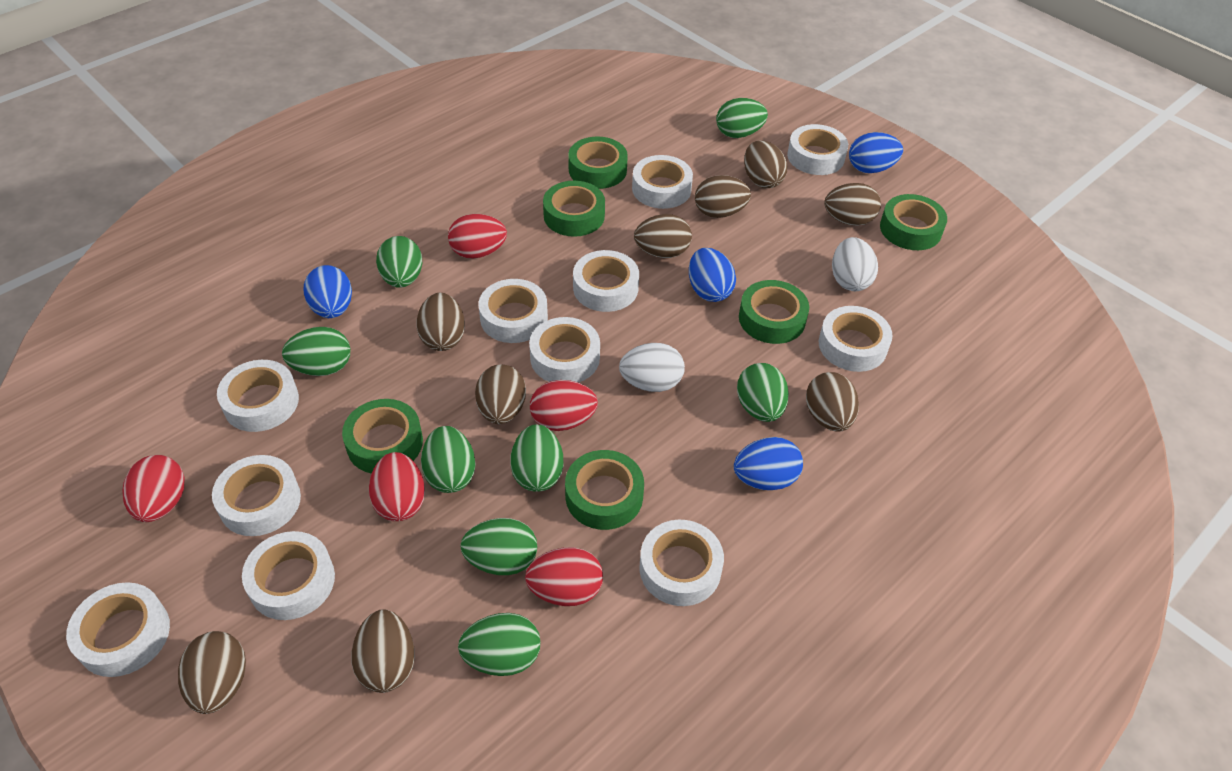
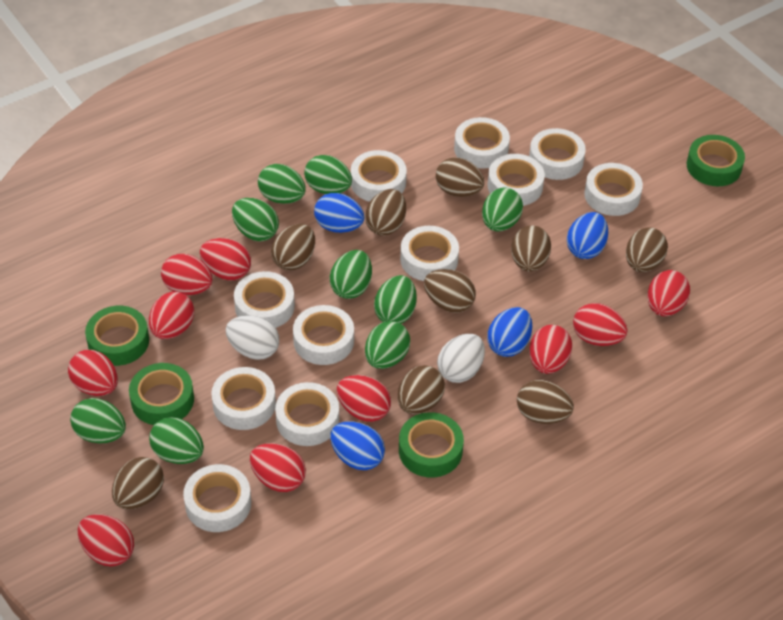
green egg: 8 -> 9
green tape: 6 -> 4
red egg: 5 -> 10

